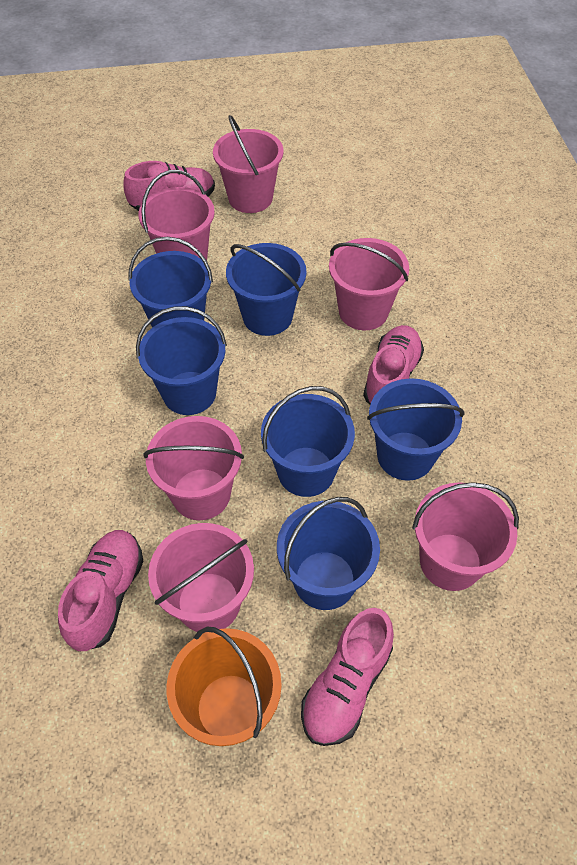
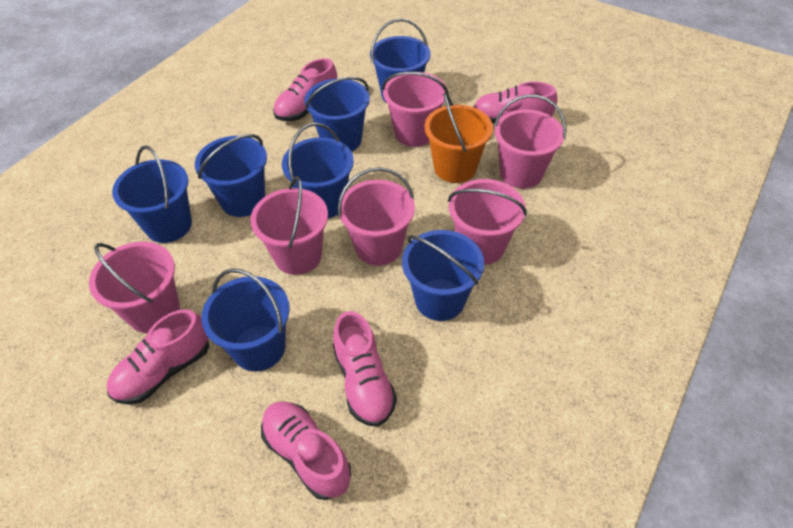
blue bucket: 6 -> 7
pink shoe: 4 -> 5

